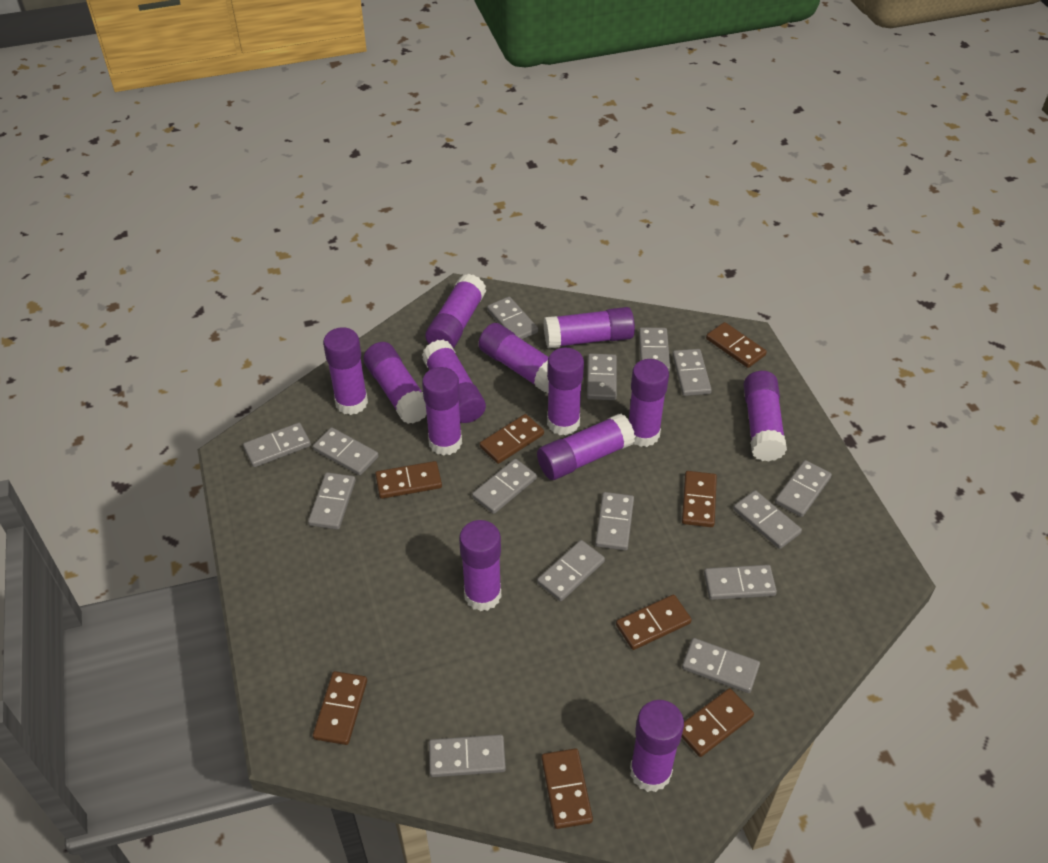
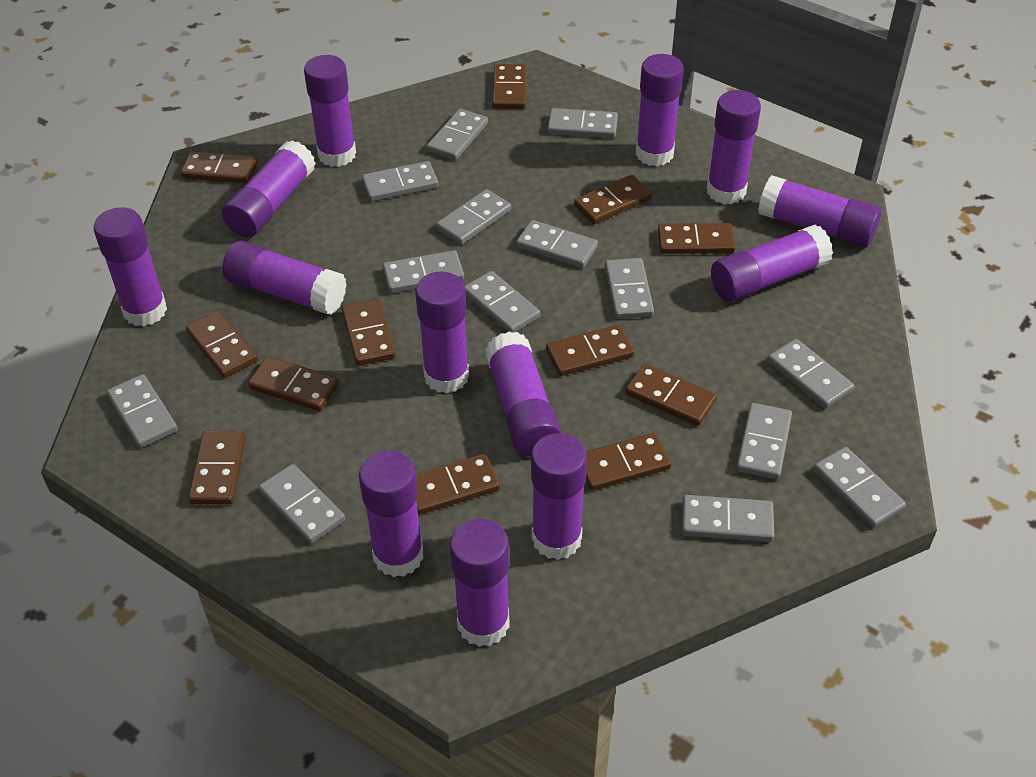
brown domino: 8 -> 12
grey domino: 15 -> 14

